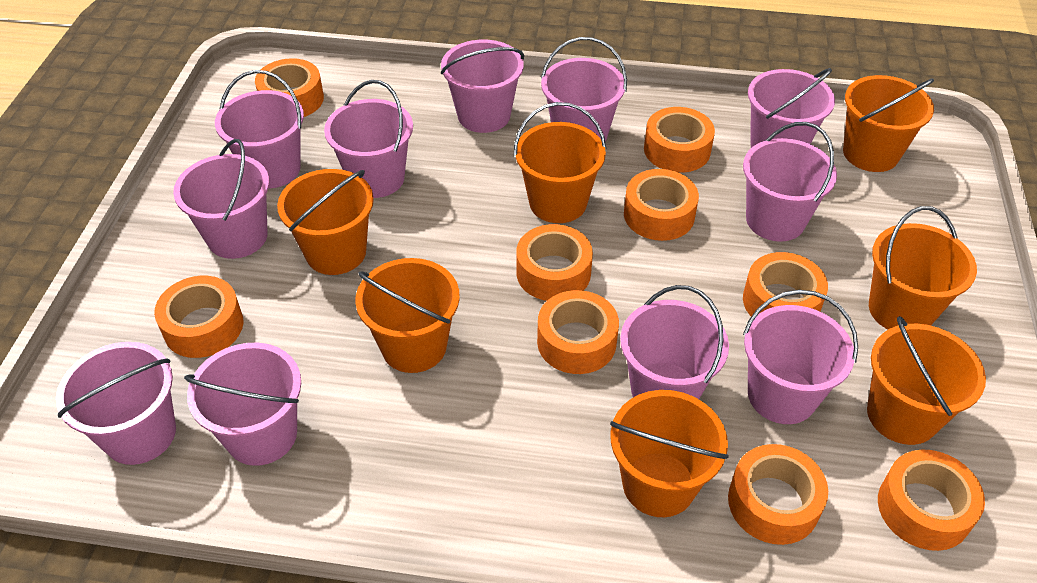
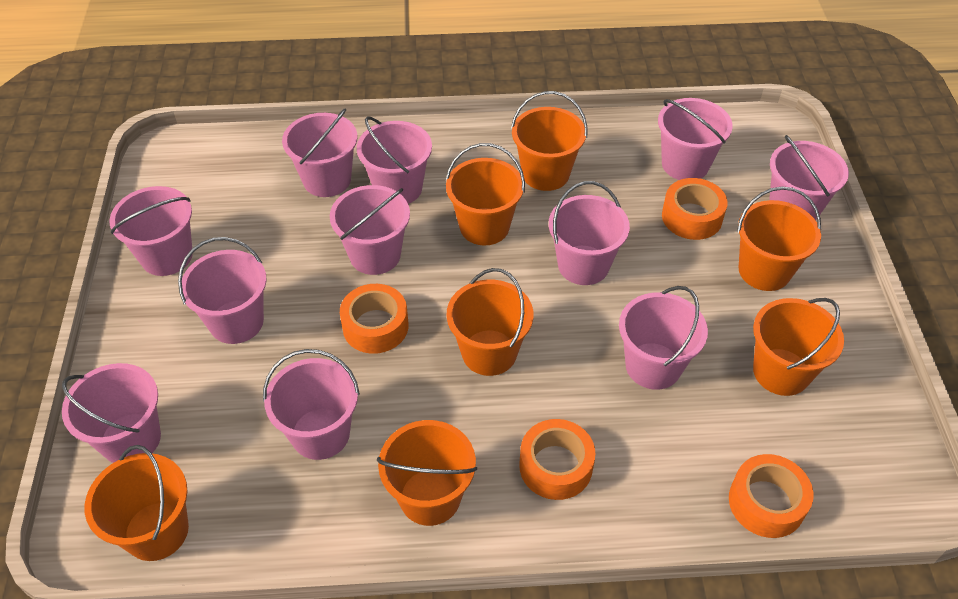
orange tape: 9 -> 4

